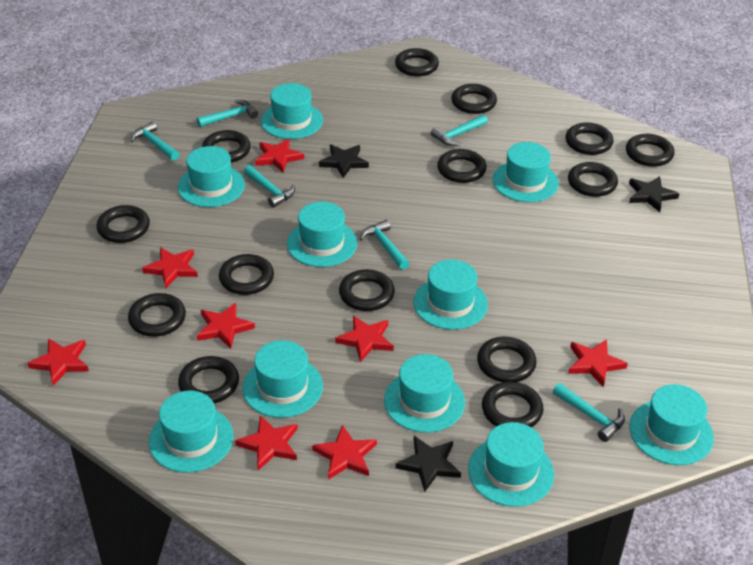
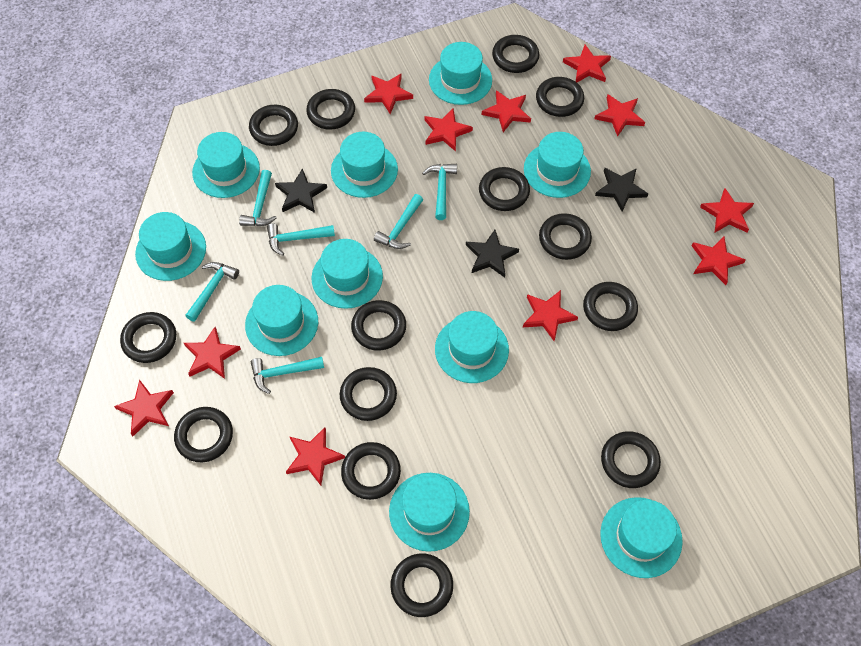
red star: 8 -> 11

